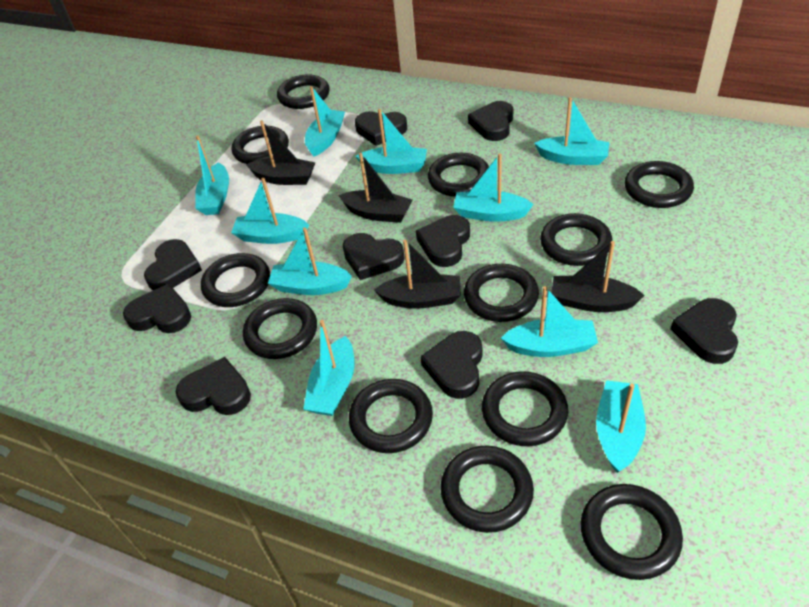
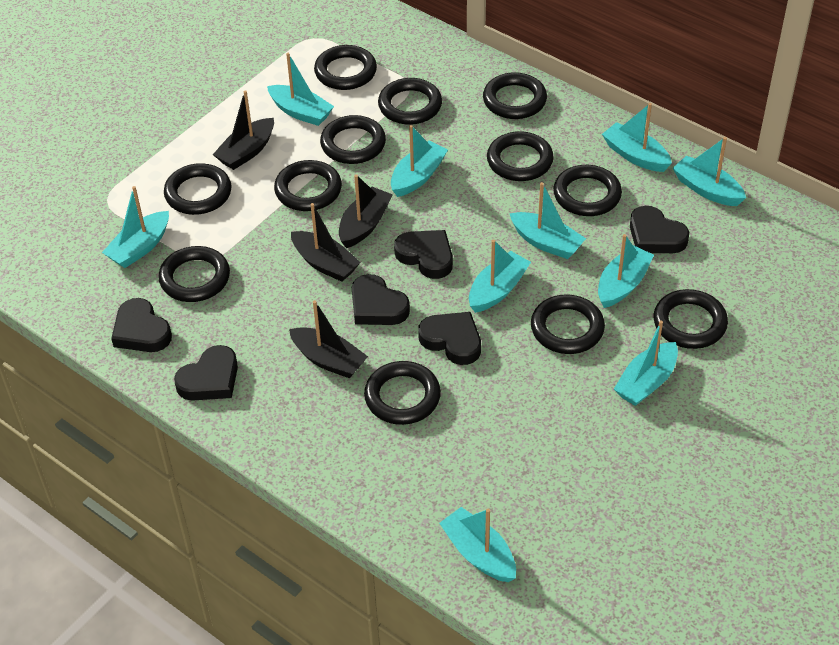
black heart: 9 -> 6

